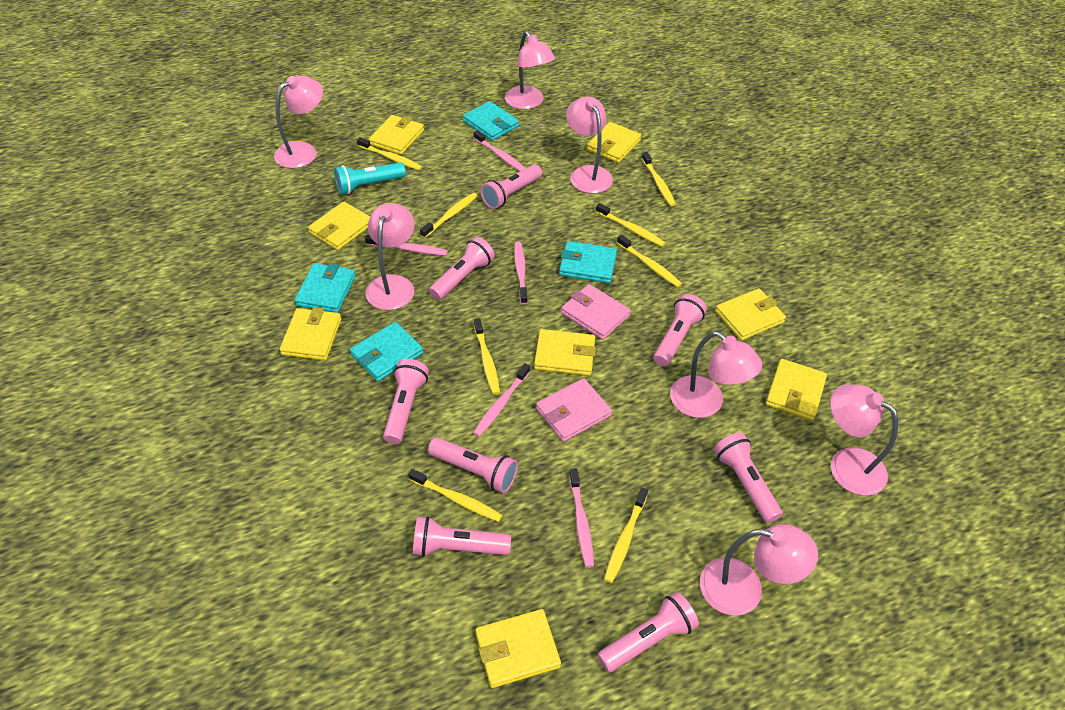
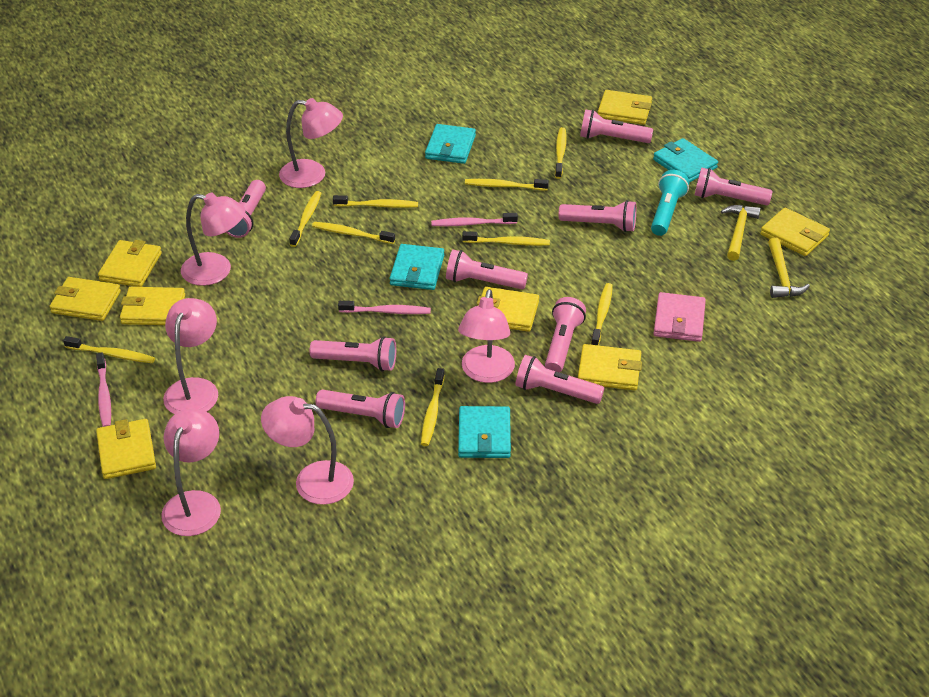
pink flashlight: 8 -> 9
pink lamp: 7 -> 6
pink toothbrush: 5 -> 3
pink wallet: 2 -> 1
yellow hammer: 0 -> 2
yellow toothbrush: 8 -> 9

